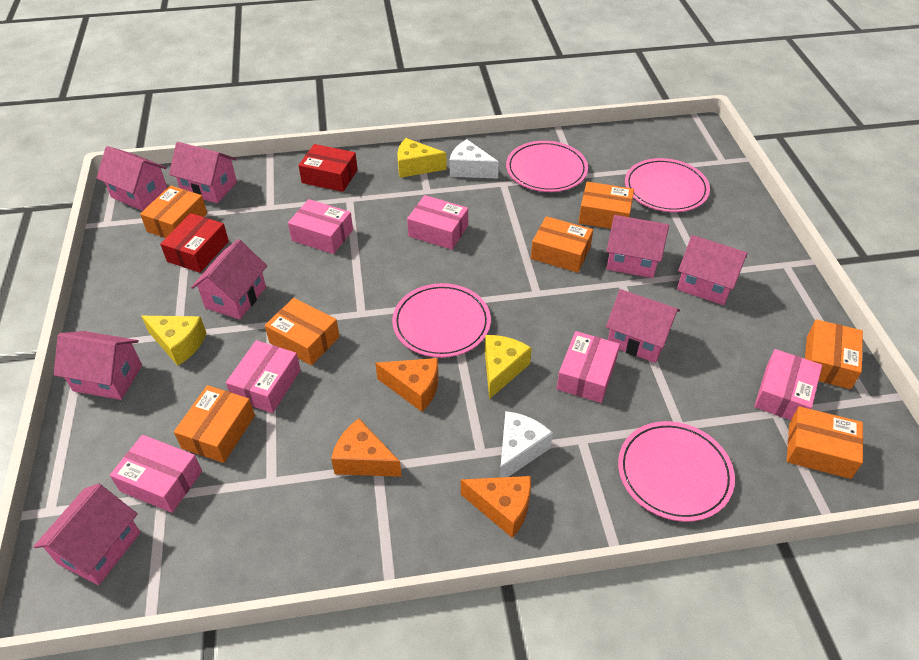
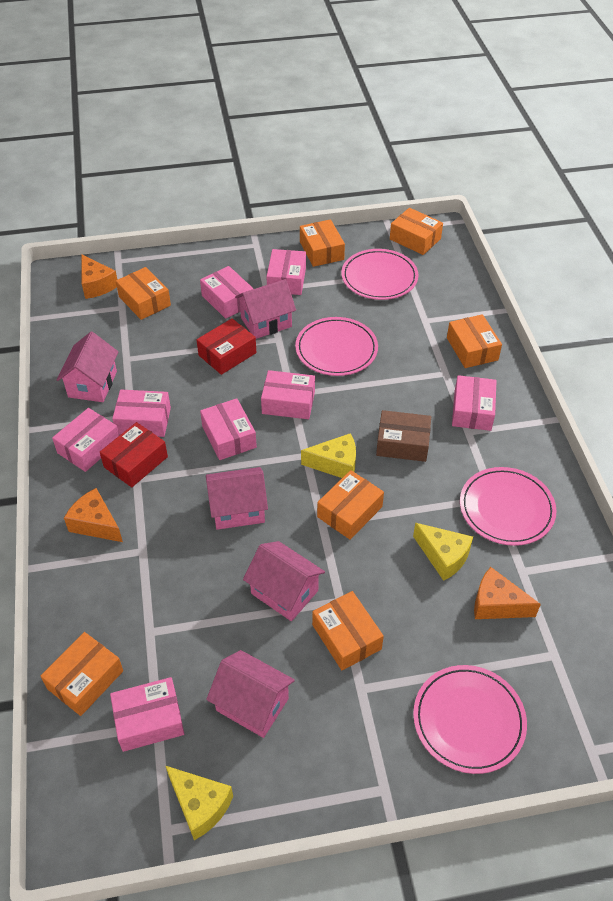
brown box: 0 -> 1
pink box: 6 -> 8
pink house: 8 -> 5
white cheese: 2 -> 0

